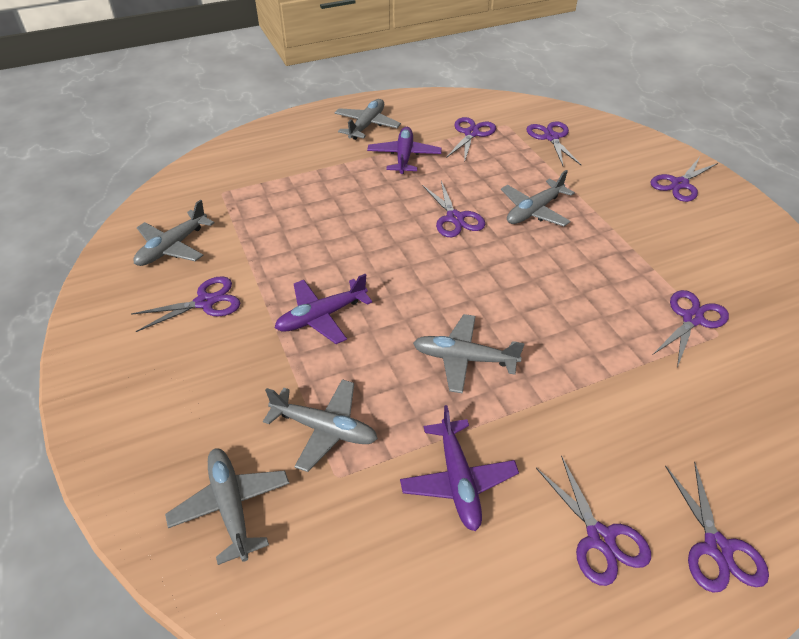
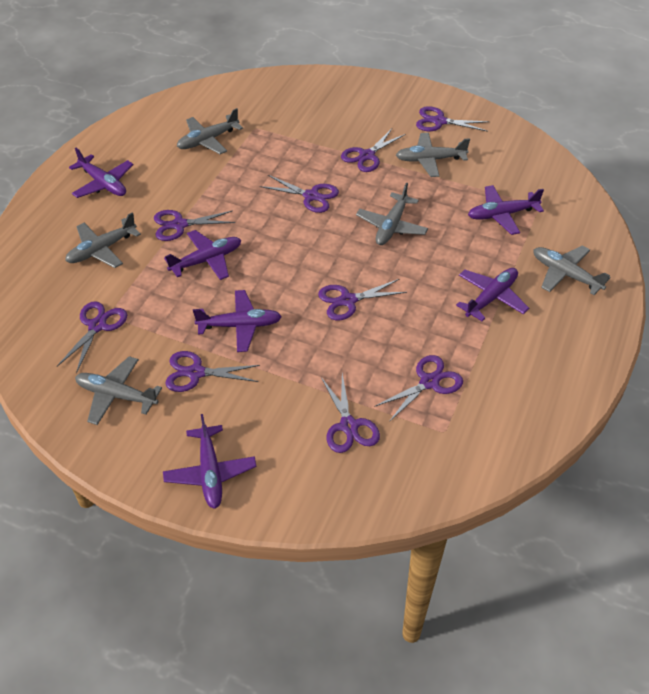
purple plane: 3 -> 6
purple scissors: 8 -> 9

